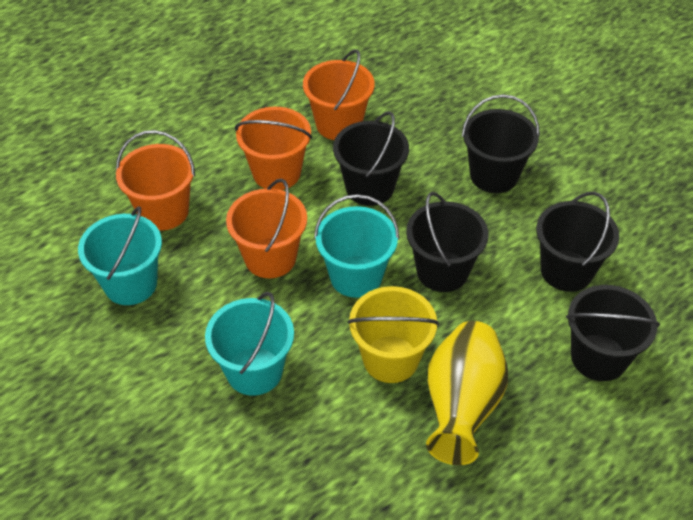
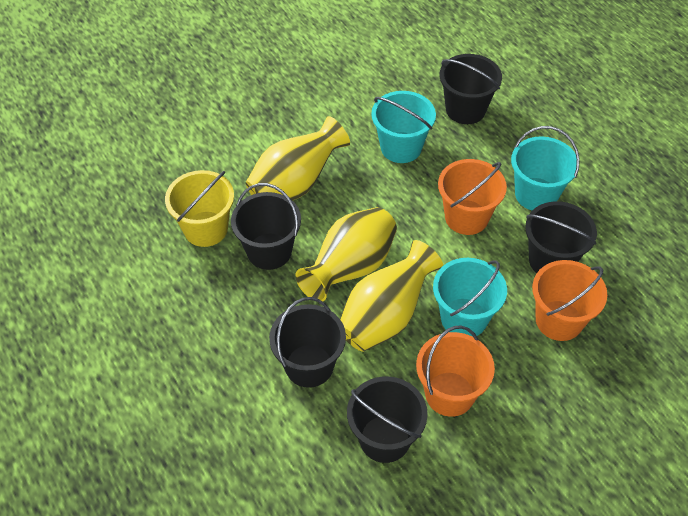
orange bucket: 4 -> 3
yellow vase: 1 -> 3

